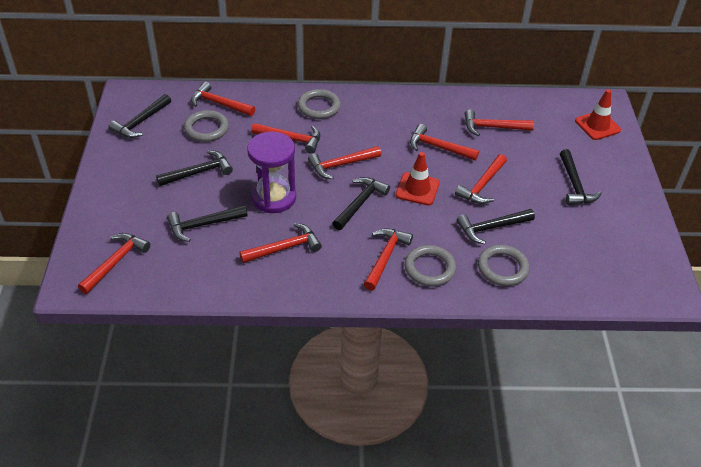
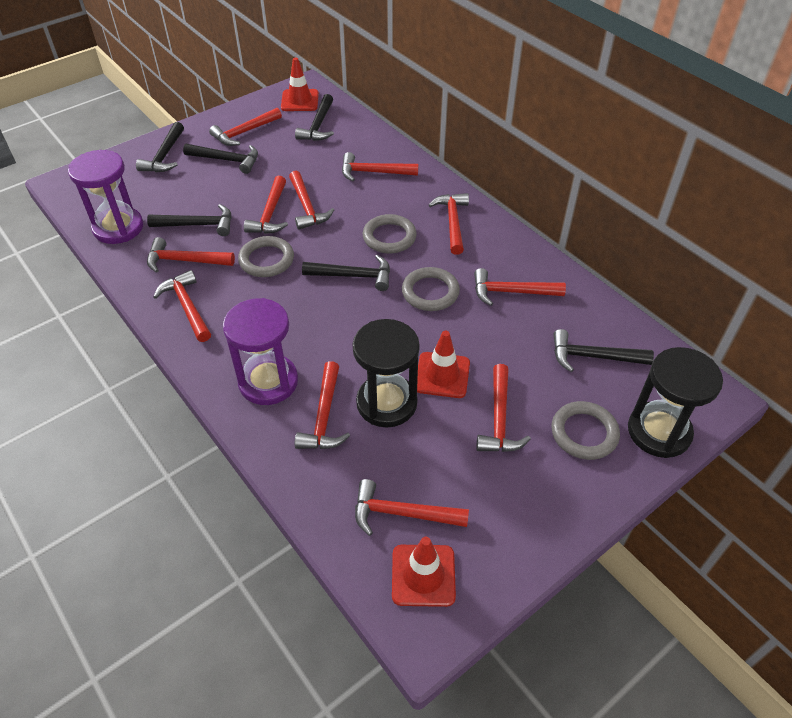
black hourglass: 0 -> 2
purple hourglass: 1 -> 2
red hammer: 9 -> 11
red traffic cone: 2 -> 3

